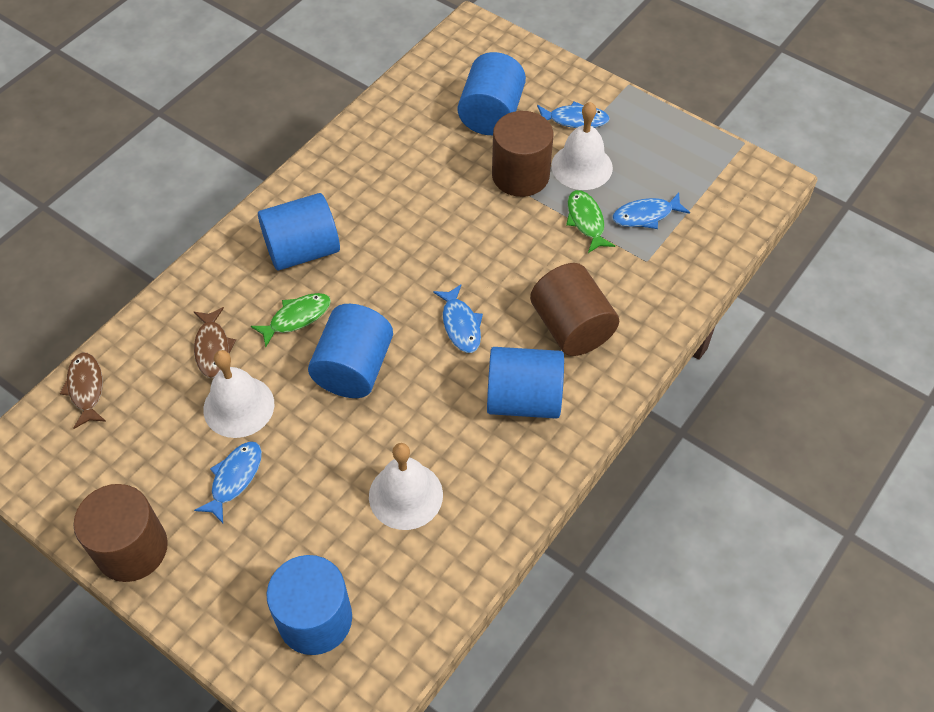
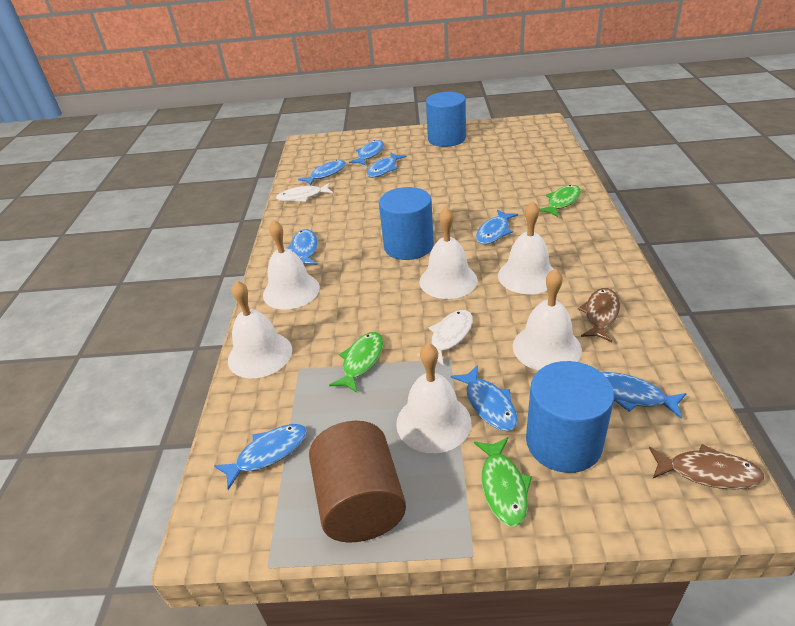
blue cylinder: 5 -> 3
blue fish: 4 -> 8
brown cylinder: 3 -> 1
green fish: 2 -> 3
white bell: 3 -> 6
white fish: 0 -> 2

